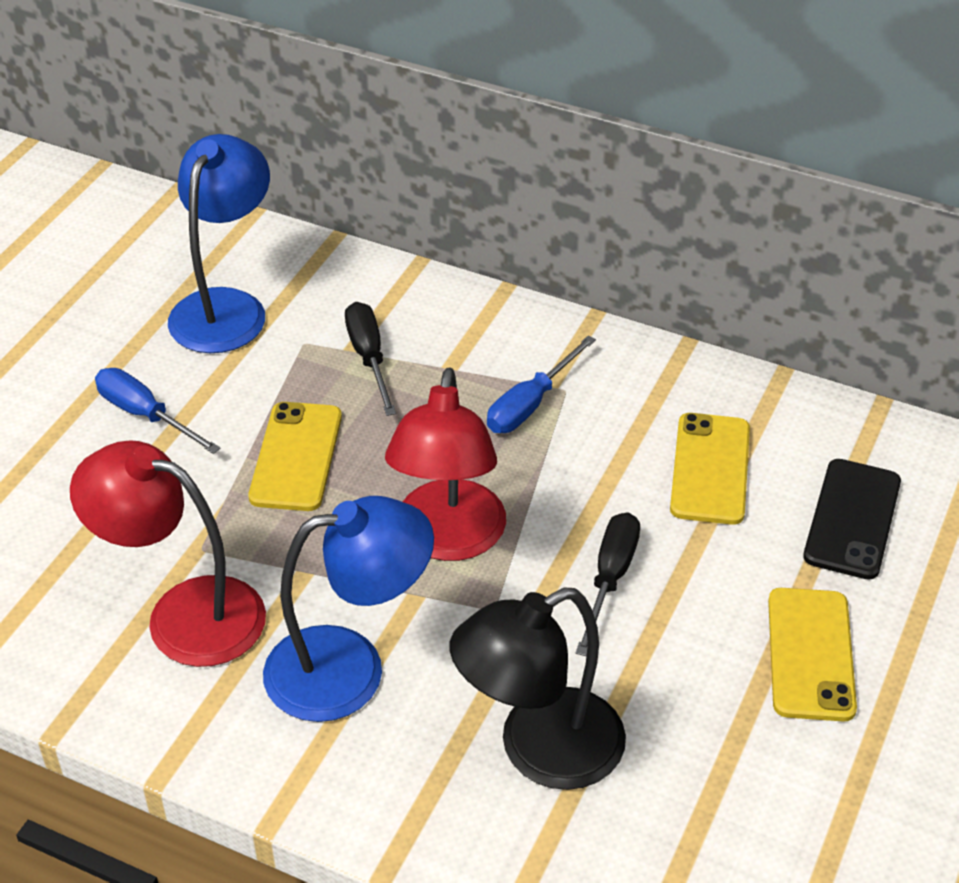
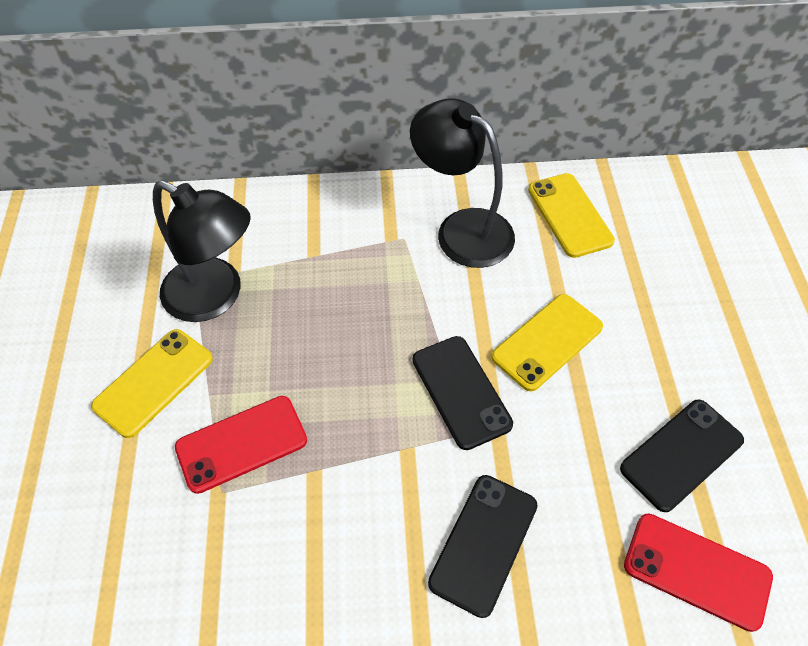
black lamp: 1 -> 2
black phone: 1 -> 3
black screwdriver: 2 -> 0
blue lamp: 2 -> 0
blue screwdriver: 2 -> 0
red lamp: 2 -> 0
red phone: 0 -> 2

